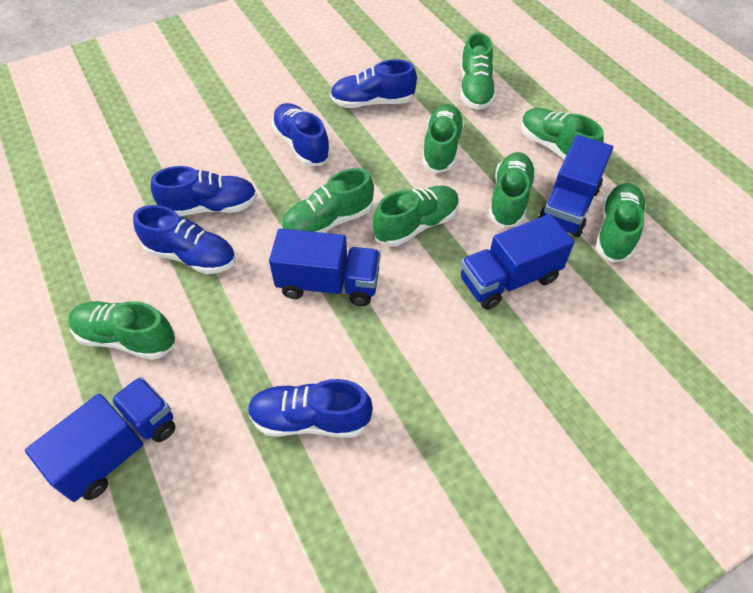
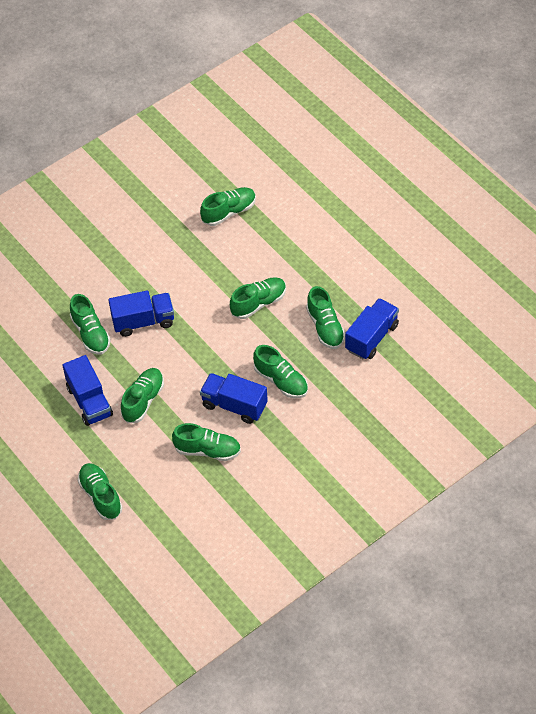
blue shoe: 5 -> 0

